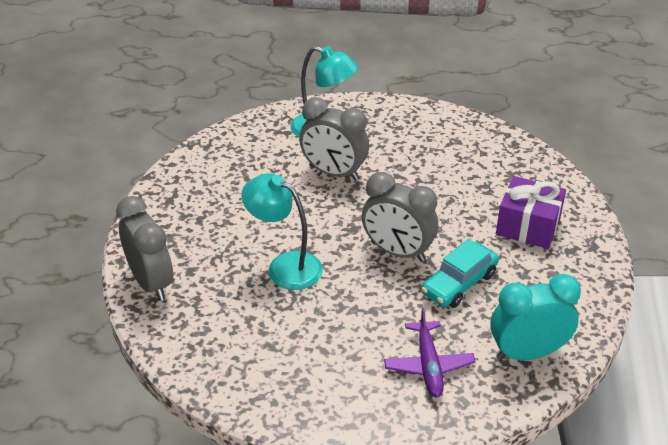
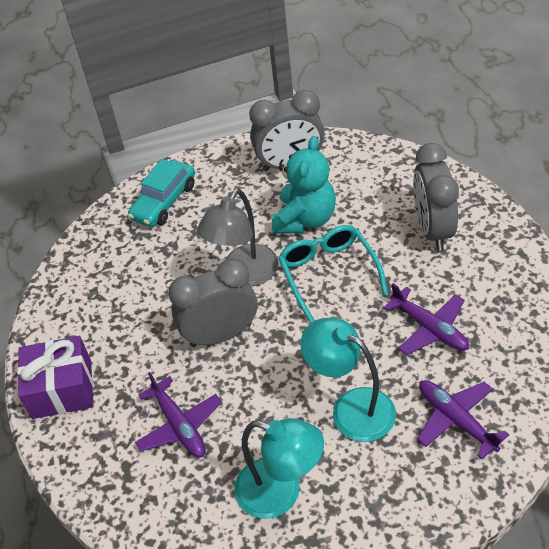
grey lamp: 0 -> 1
purple plane: 1 -> 3
turquoise clock: 1 -> 0
turquoise glasses: 0 -> 1
turquoise teddy bear: 0 -> 1

